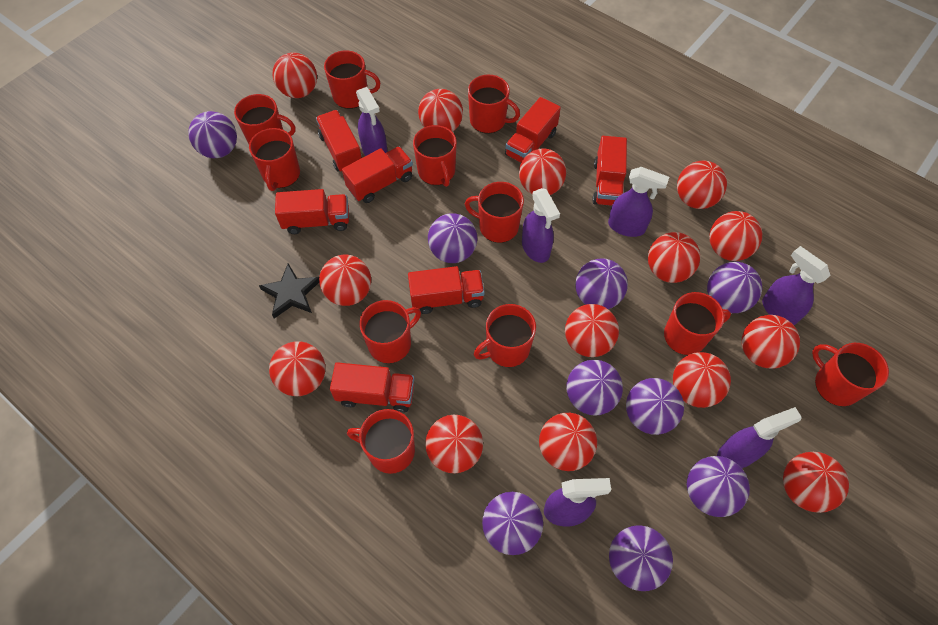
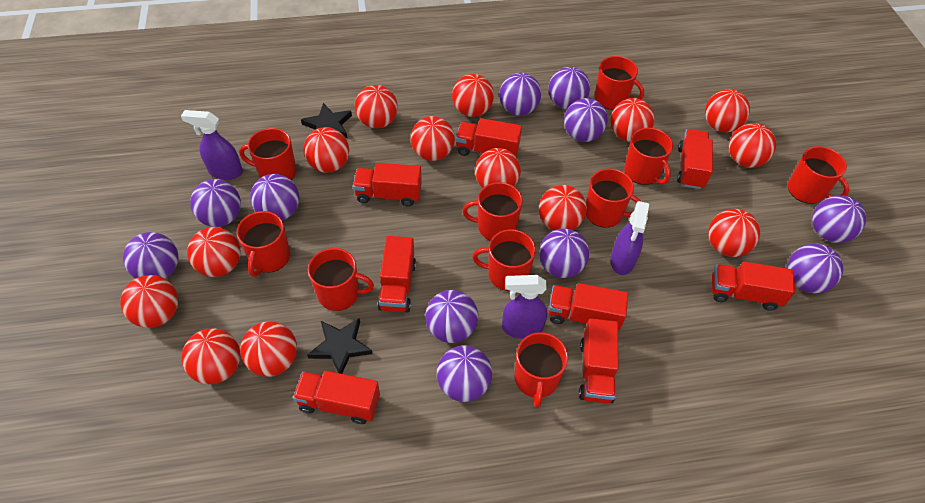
black star: 1 -> 2
purple ball: 9 -> 11
purple spray bottle: 6 -> 3
red mug: 11 -> 10
red truck: 7 -> 8

